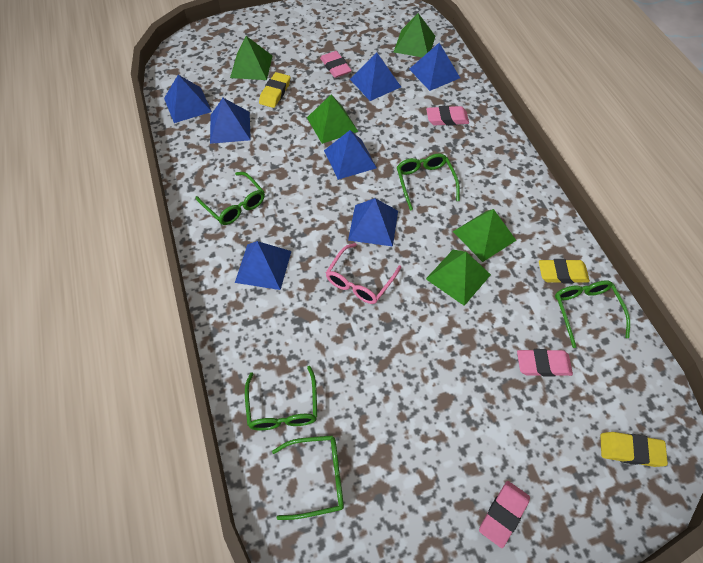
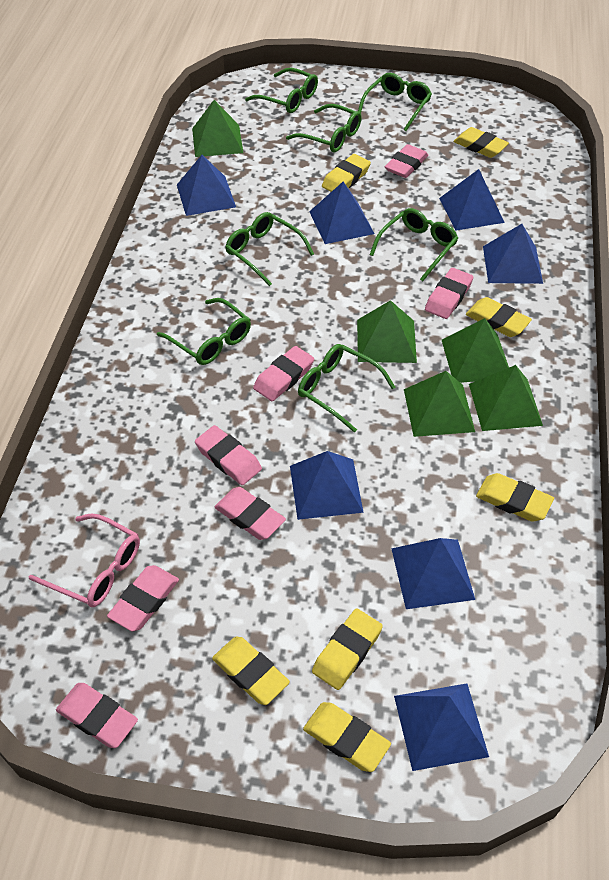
green glasses: 5 -> 7
pink eraser: 4 -> 7
yellow eraser: 3 -> 7

